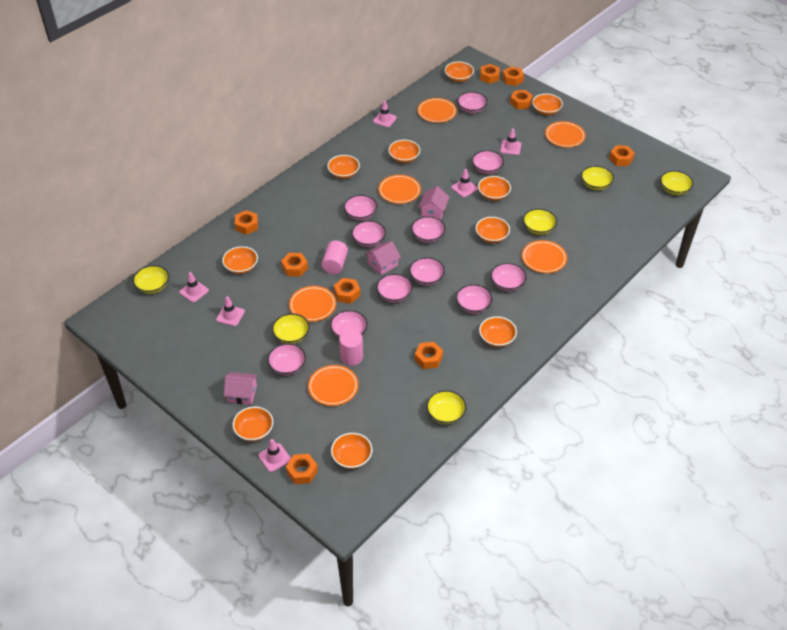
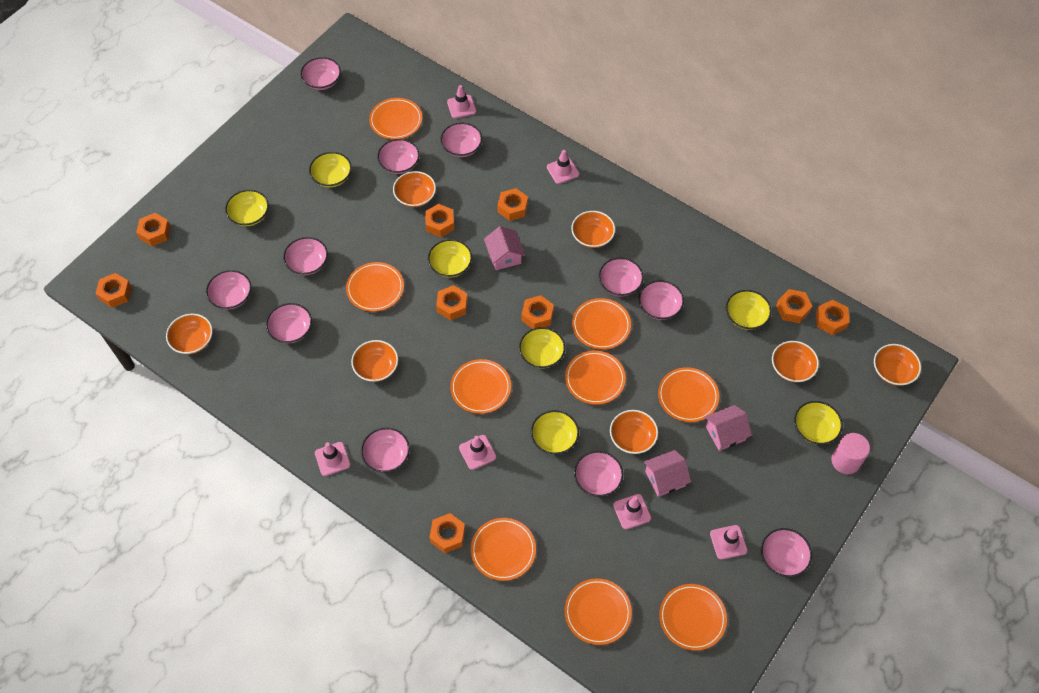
orange bowl: 10 -> 7
orange plate: 6 -> 9
pink cylinder: 2 -> 1
yellow bowl: 6 -> 7

